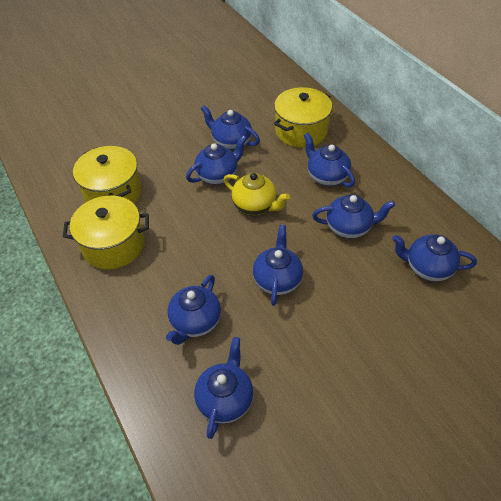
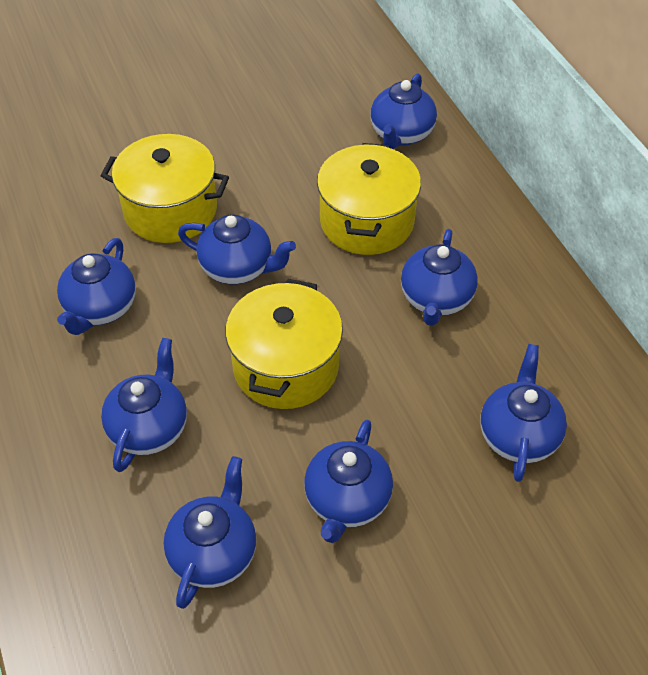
yellow teapot: 1 -> 0

